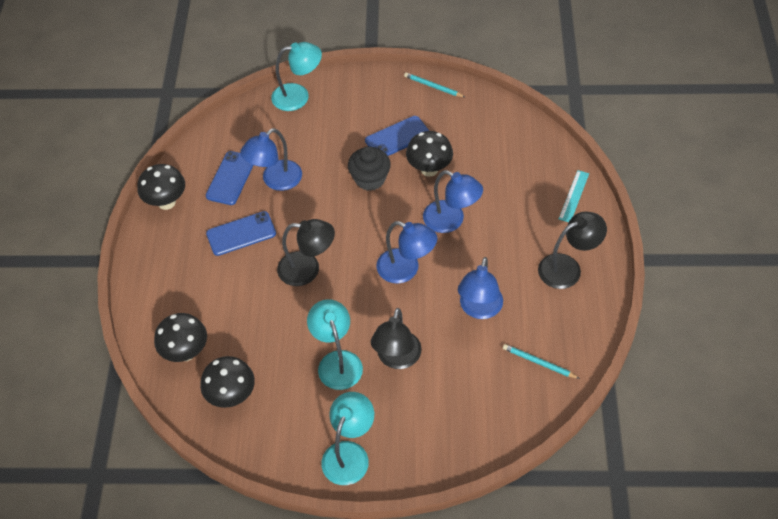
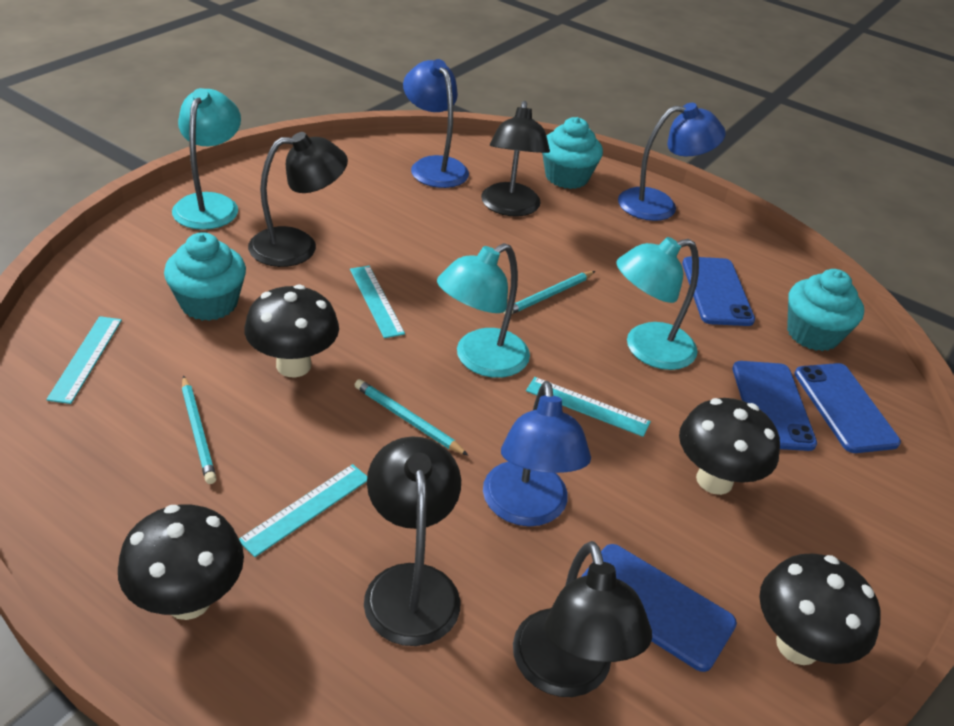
black cupcake: 1 -> 0
black lamp: 3 -> 4
blue lamp: 4 -> 3
blue phone: 3 -> 4
turquoise cupcake: 0 -> 3
turquoise pencil: 2 -> 3
turquoise ruler: 1 -> 4

